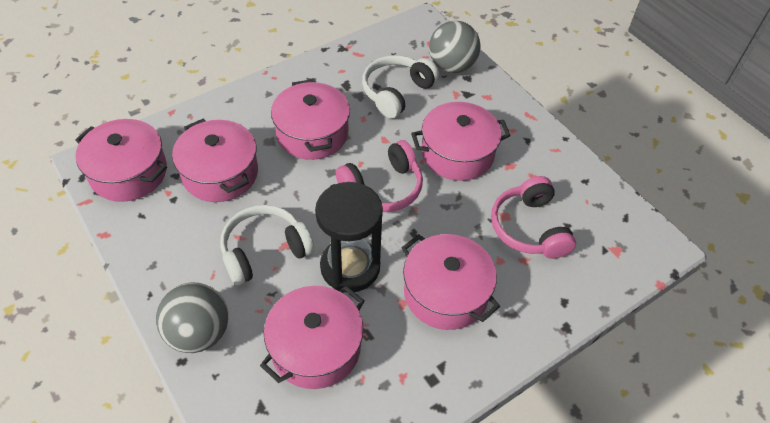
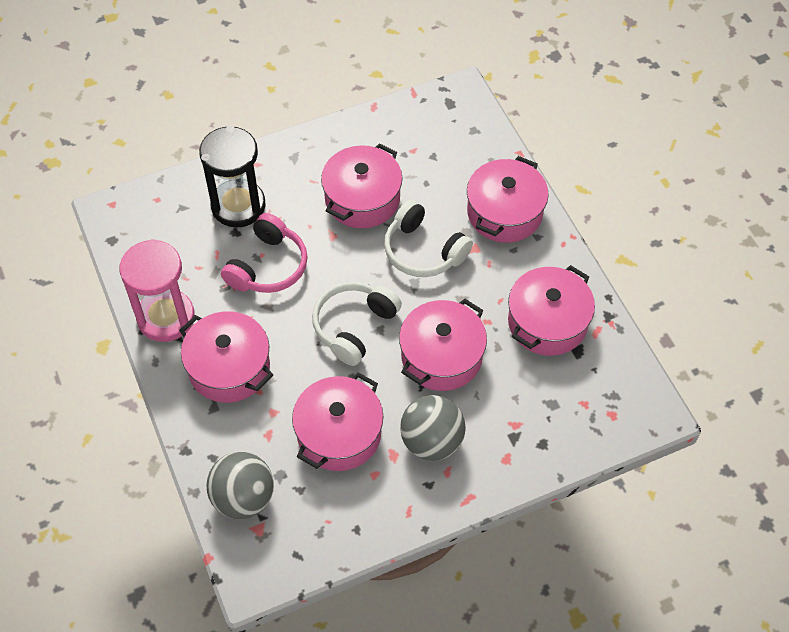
pink headphones: 2 -> 1
pink hourglass: 0 -> 1

